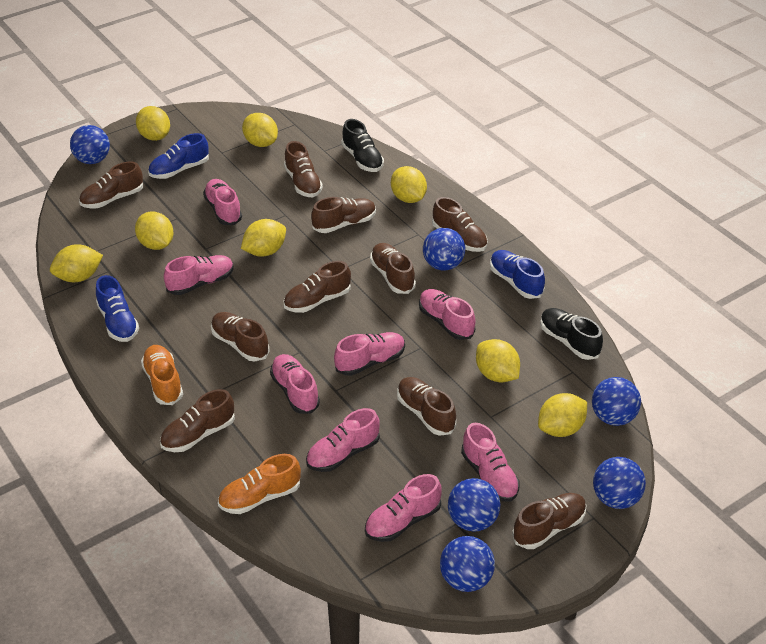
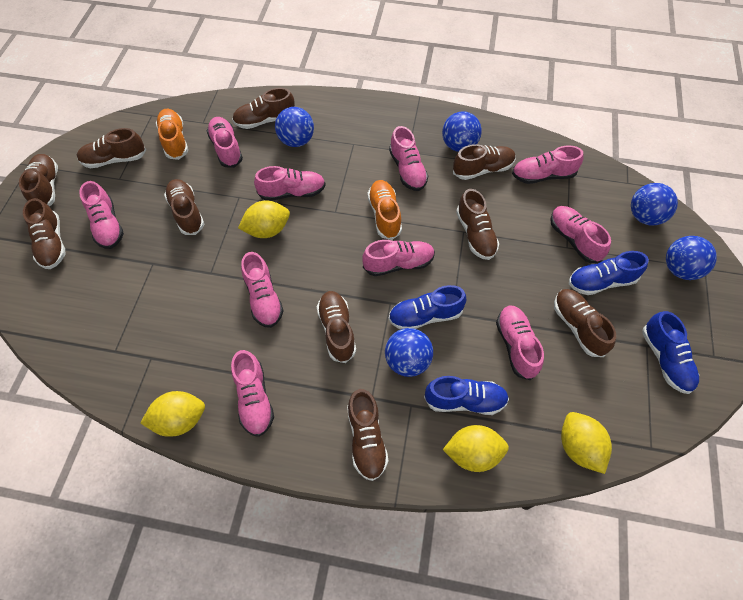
black shoe: 2 -> 0
blue ball: 6 -> 5
blue shoe: 3 -> 4
pink shoe: 8 -> 10
yellow lemon: 8 -> 4

